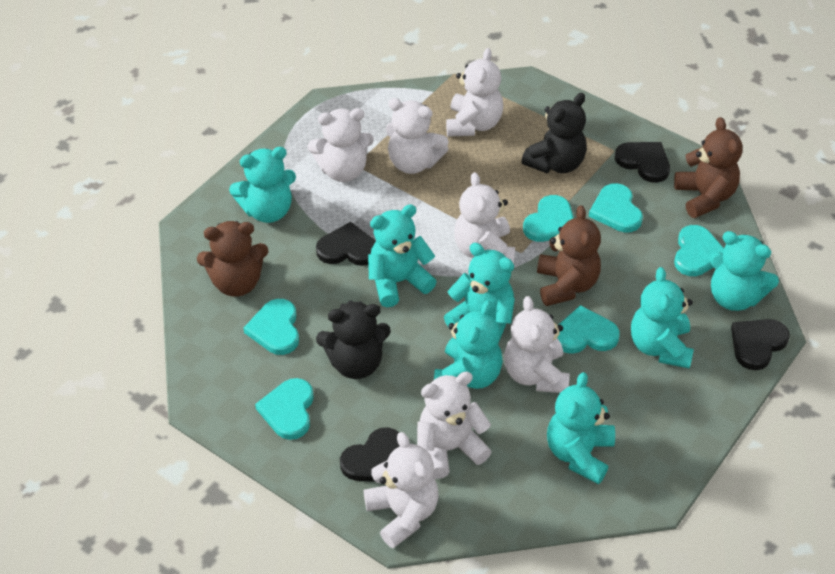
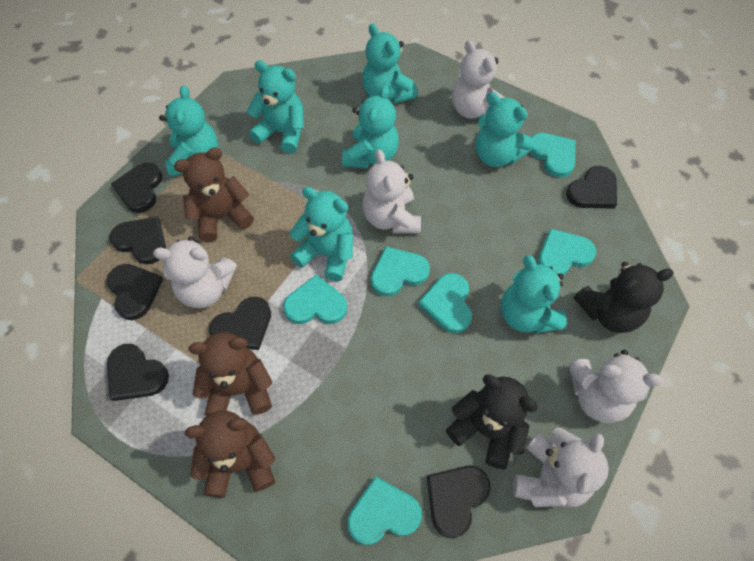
black heart: 4 -> 7
white teddy bear: 7 -> 5

